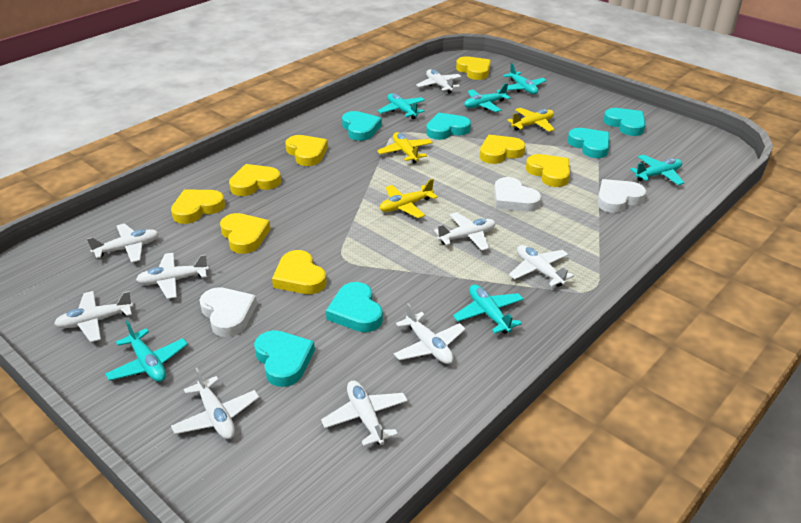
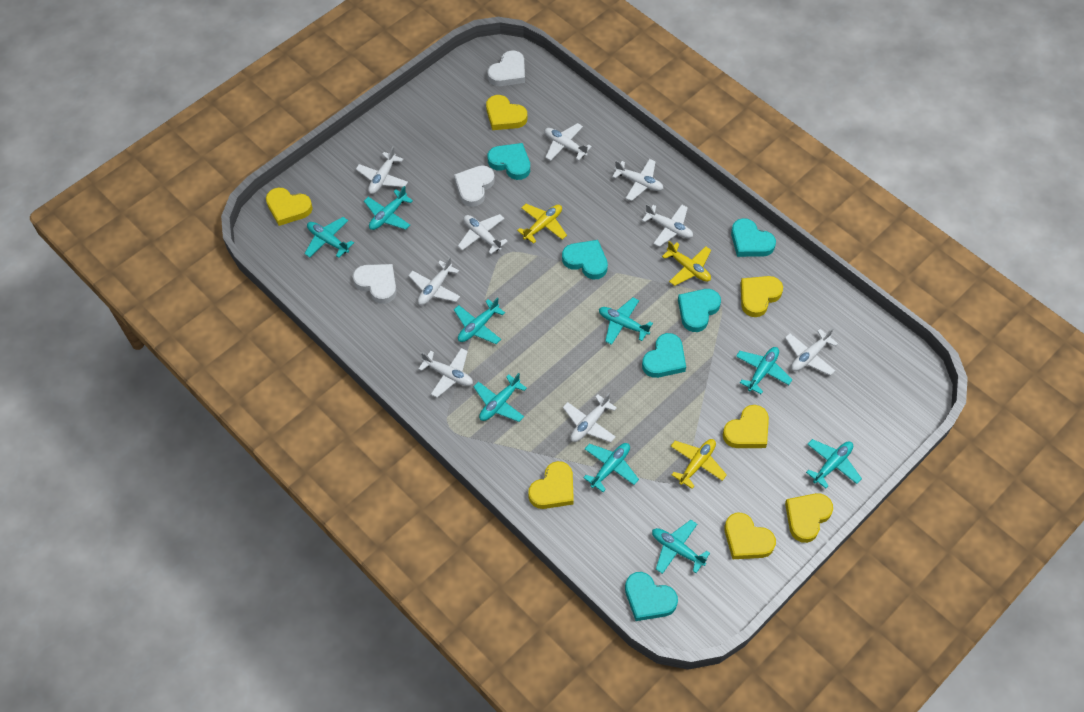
turquoise plane: 6 -> 9
yellow heart: 8 -> 7

